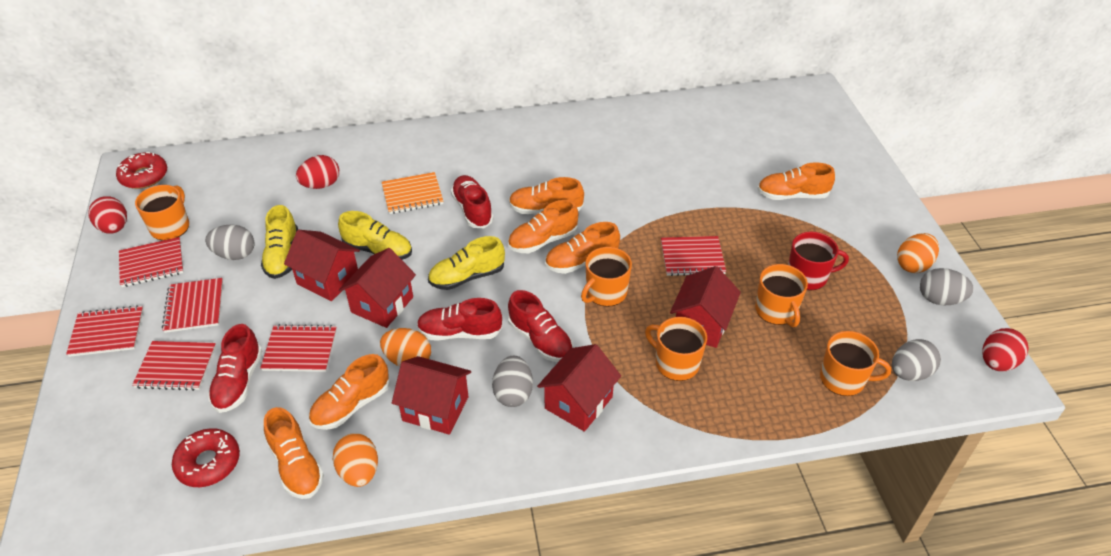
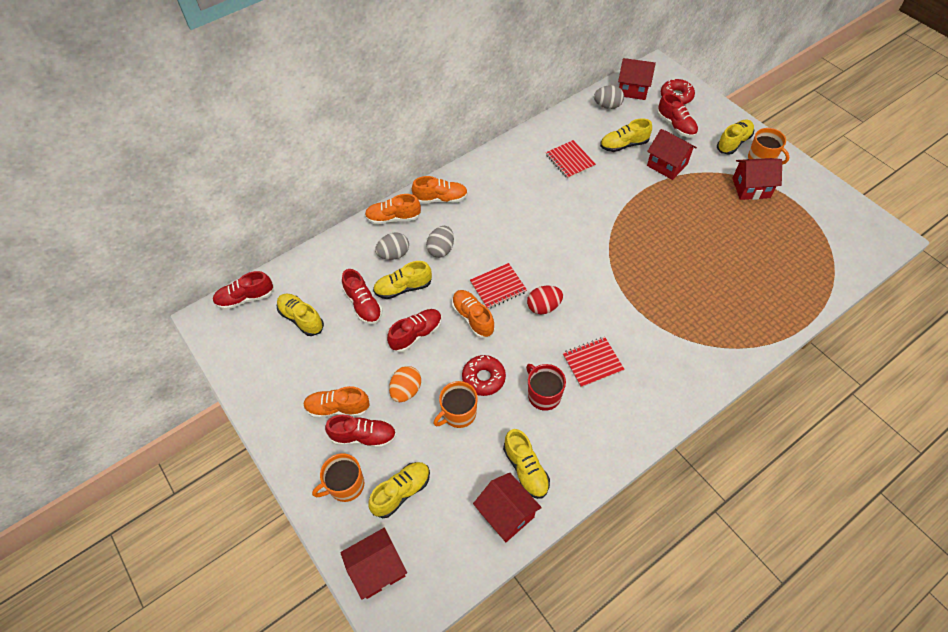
grey egg: 4 -> 3
orange egg: 3 -> 1
orange mug: 5 -> 3
orange notebook: 1 -> 0
orange shoe: 6 -> 4
red egg: 3 -> 1
red notebook: 6 -> 3
red shoe: 4 -> 5
yellow shoe: 3 -> 6

